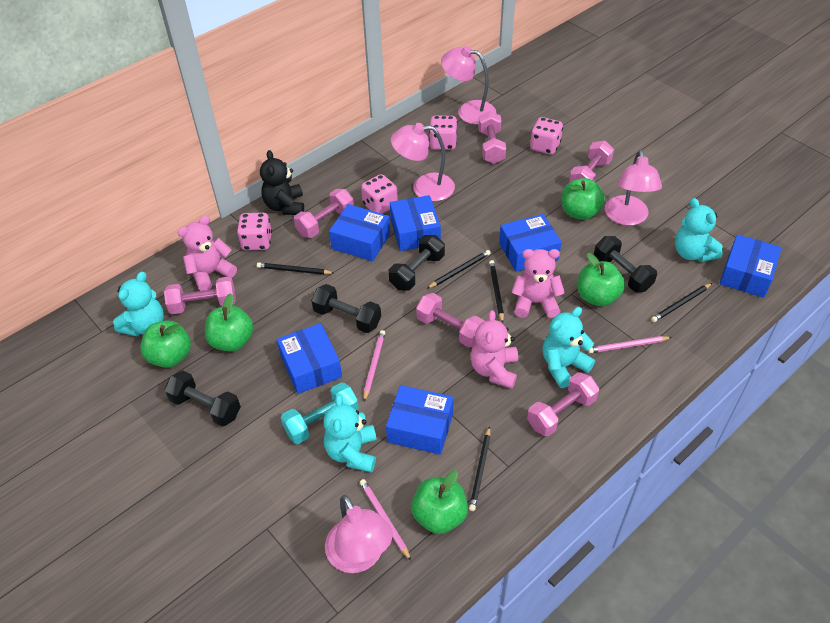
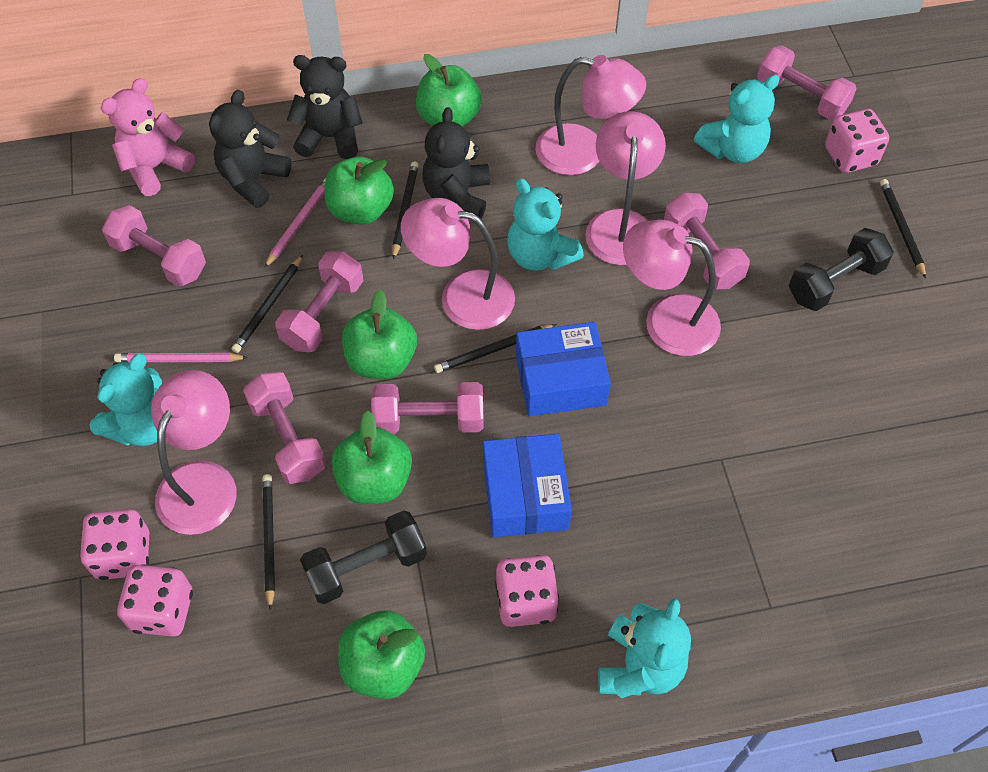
black dumbbell: 4 -> 2
black teddy bear: 1 -> 3
blue box: 6 -> 2
pink lamp: 4 -> 5
pink pencil: 3 -> 2
pink teddy bear: 3 -> 1
turquoise dumbbell: 1 -> 0

